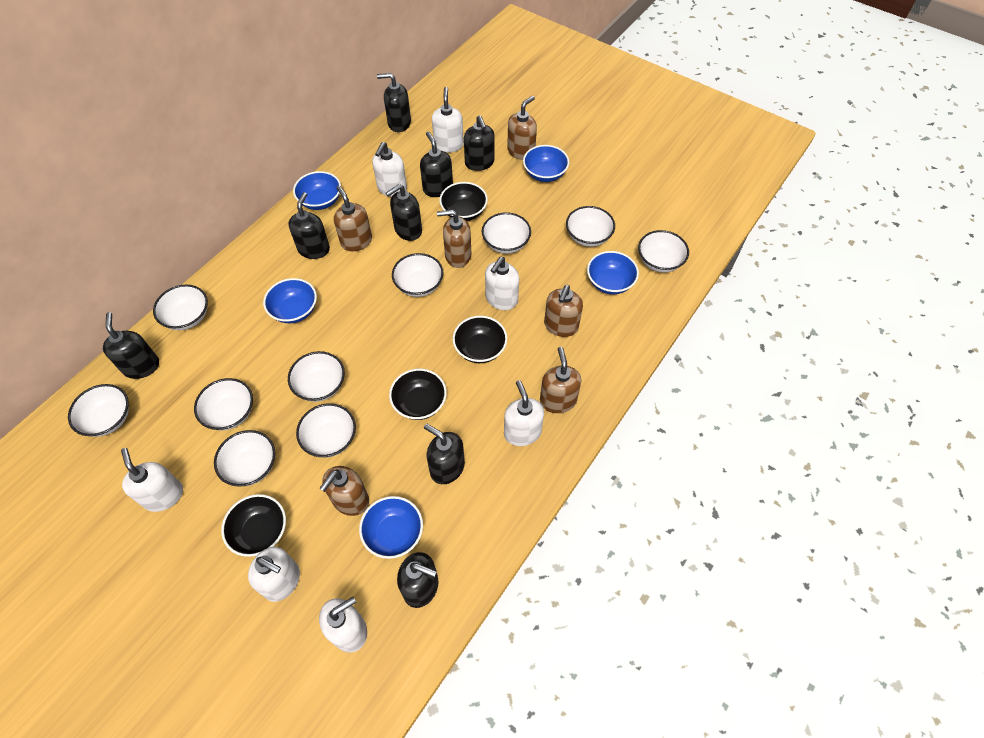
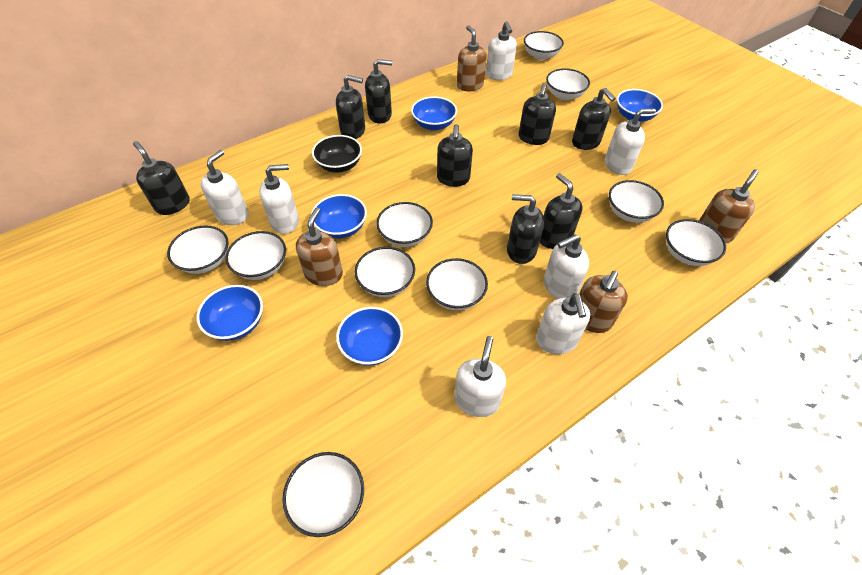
black bowl: 4 -> 1
brown soap dispenser: 6 -> 4

